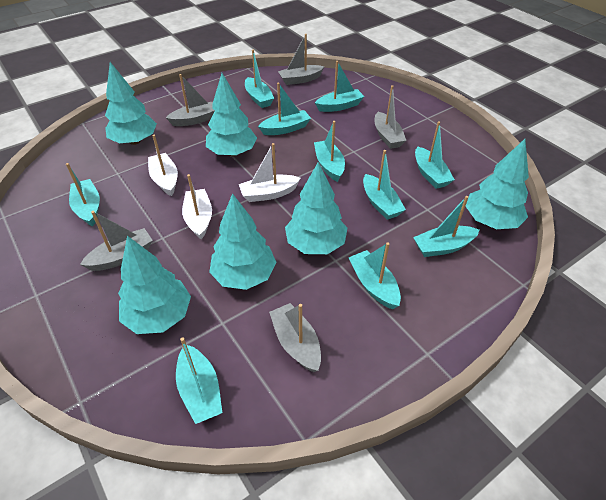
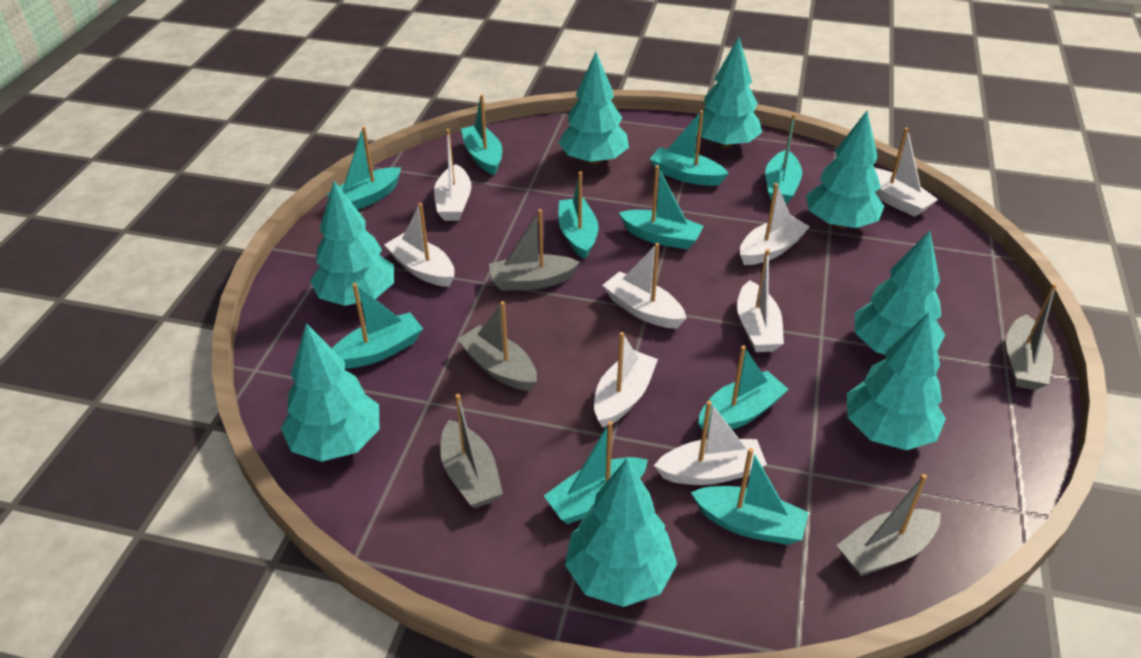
turquoise tree: 6 -> 8
white boat: 3 -> 8

